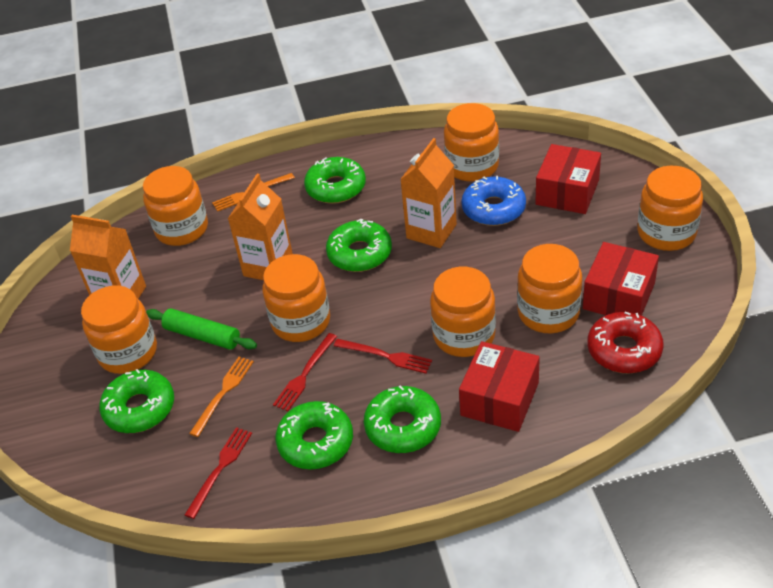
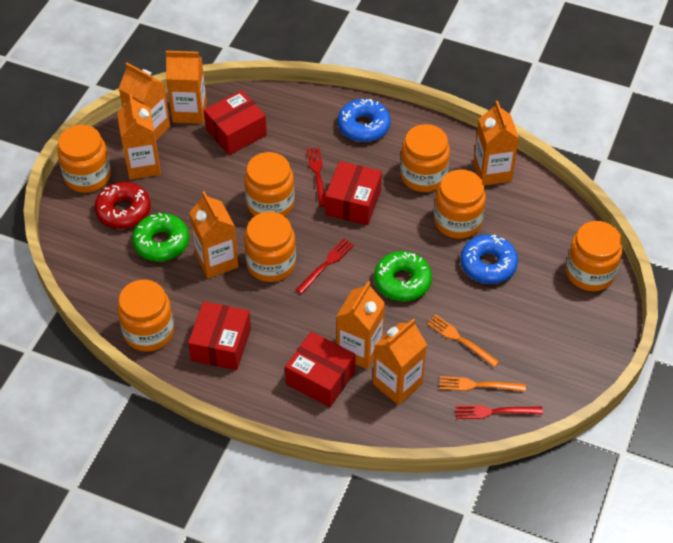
blue donut: 1 -> 2
green donut: 5 -> 2
green rolling pin: 1 -> 0
orange carton: 3 -> 7
red box: 3 -> 4

